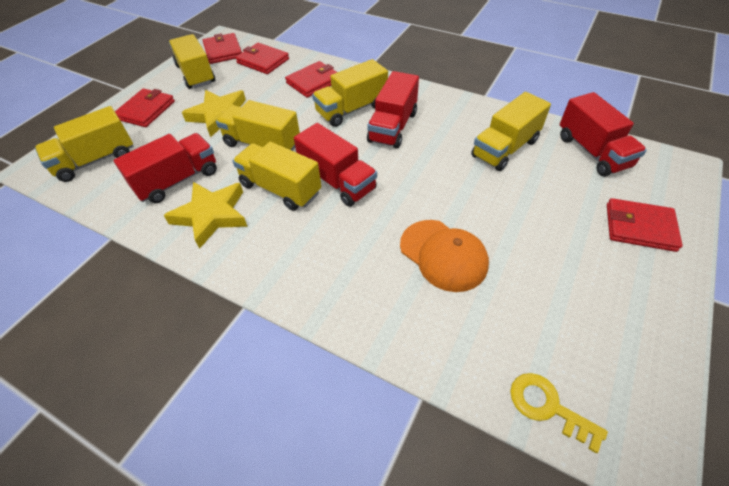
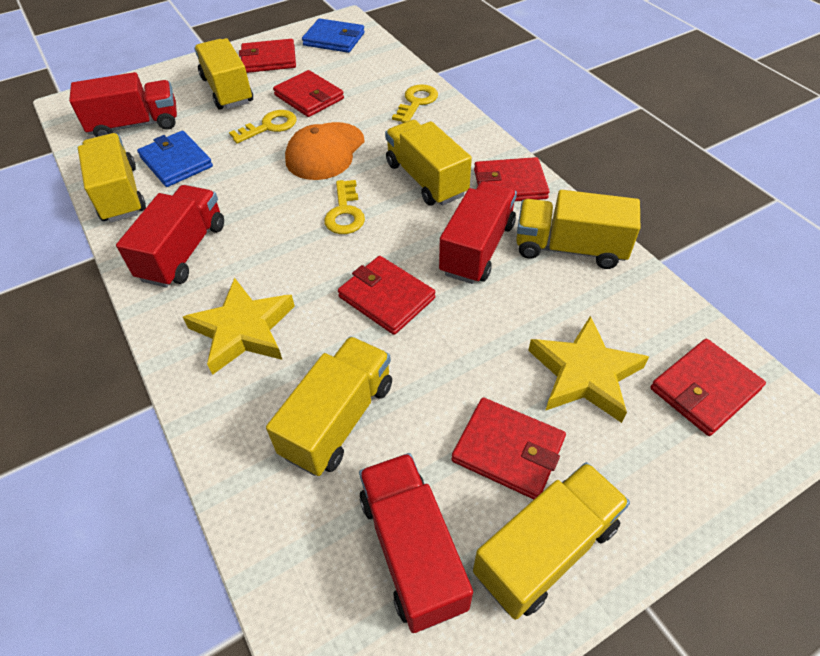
blue wallet: 0 -> 2
red wallet: 5 -> 6
yellow key: 1 -> 3

